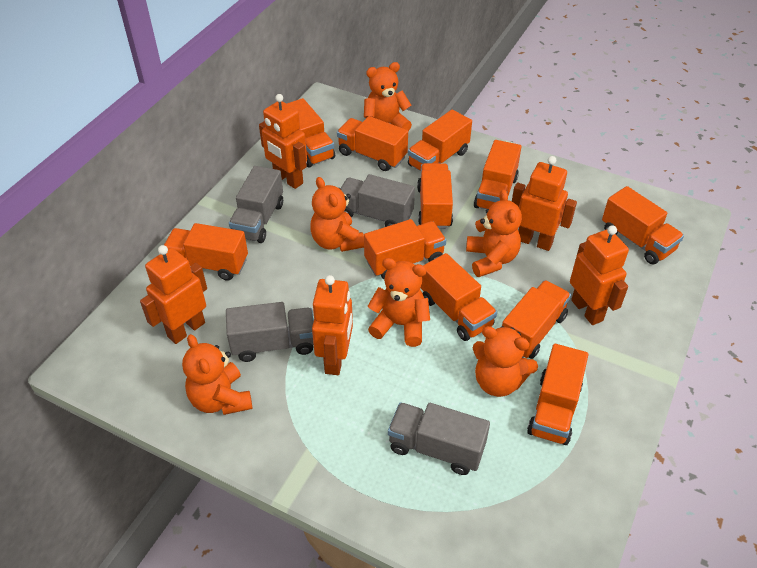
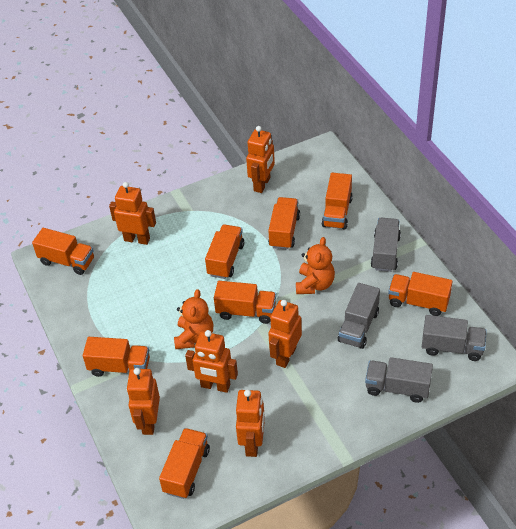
orange robot: 5 -> 6
orange teddy bear: 6 -> 2
orange truck: 11 -> 8

